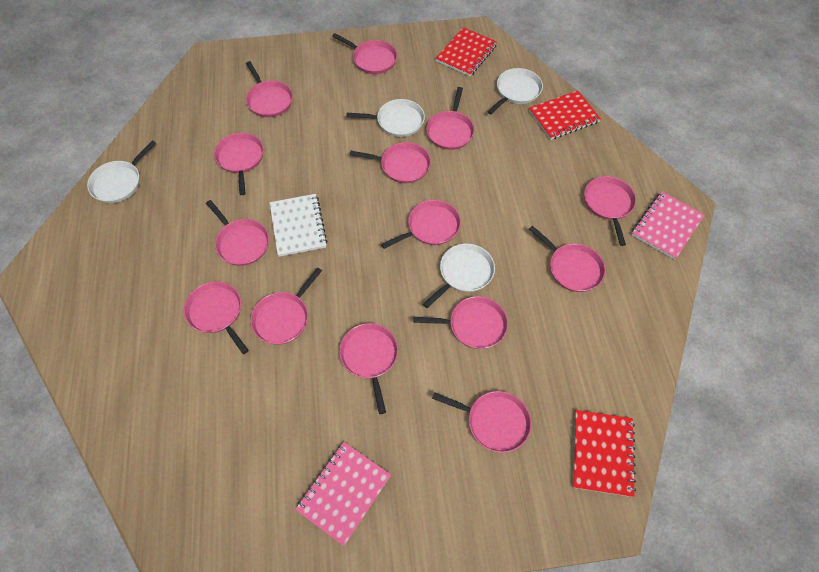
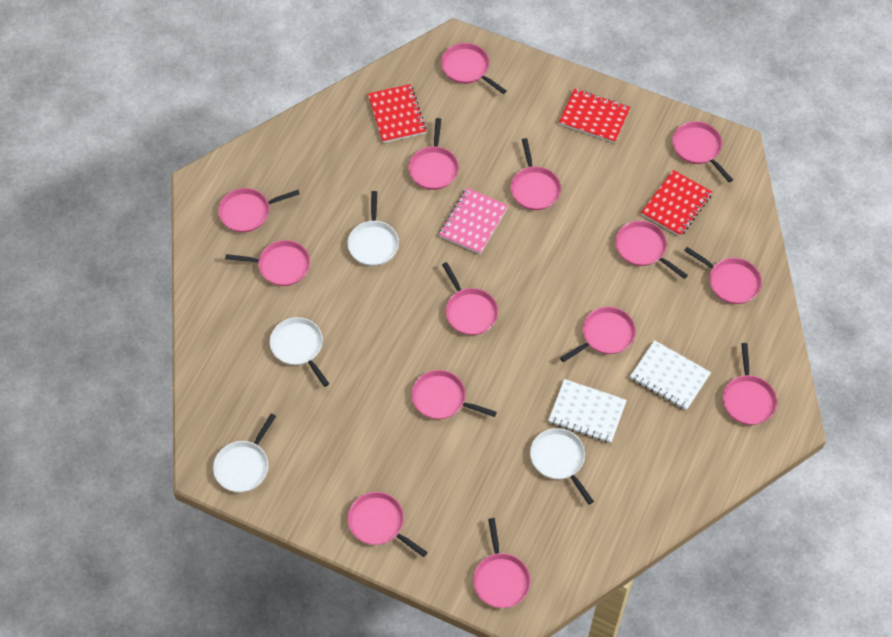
pink notebook: 2 -> 1
white notebook: 1 -> 2

